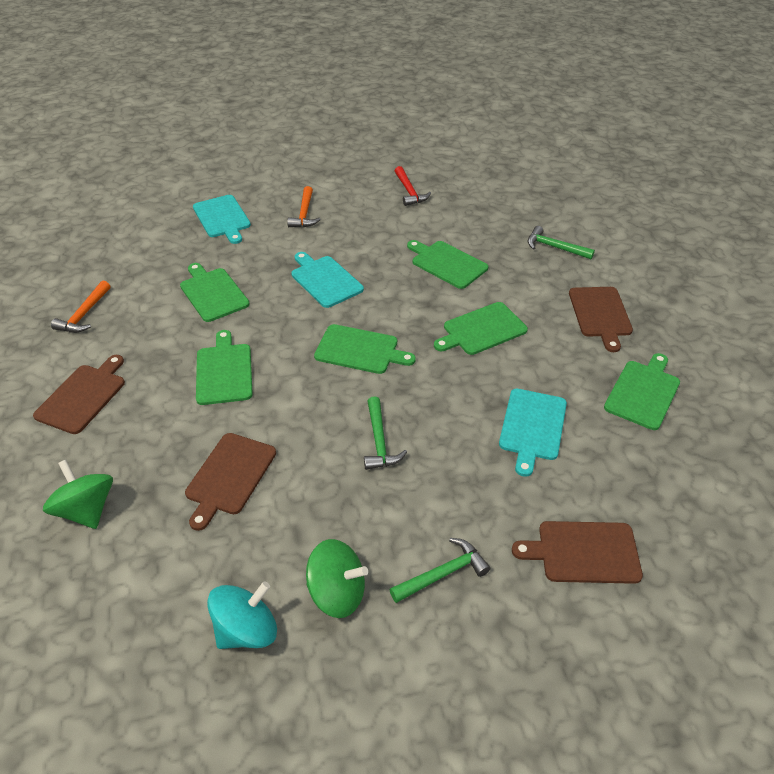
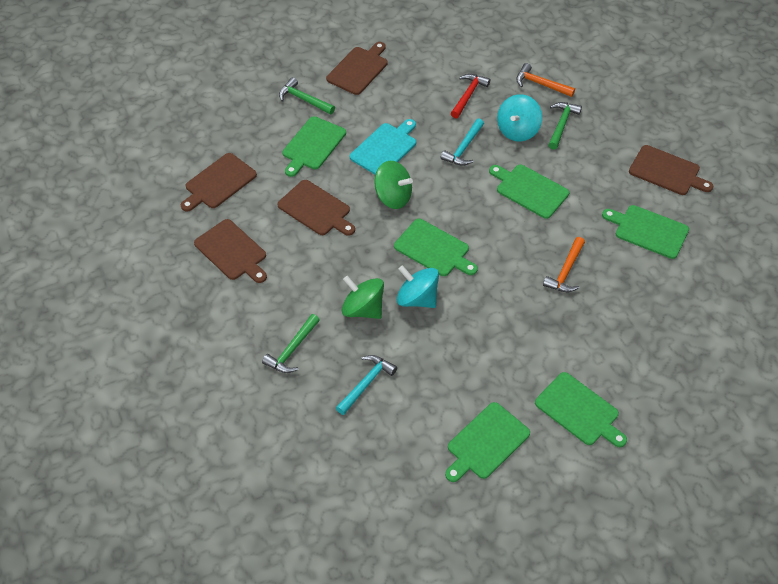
brown cutting board: 4 -> 5
turquoise cutting board: 3 -> 1
turquoise hammer: 0 -> 2
turquoise spinning top: 1 -> 2

